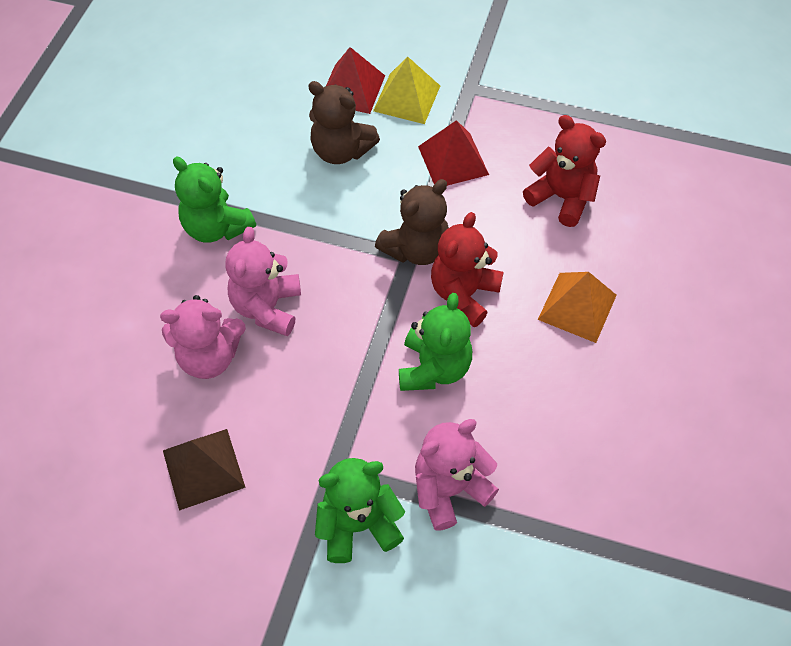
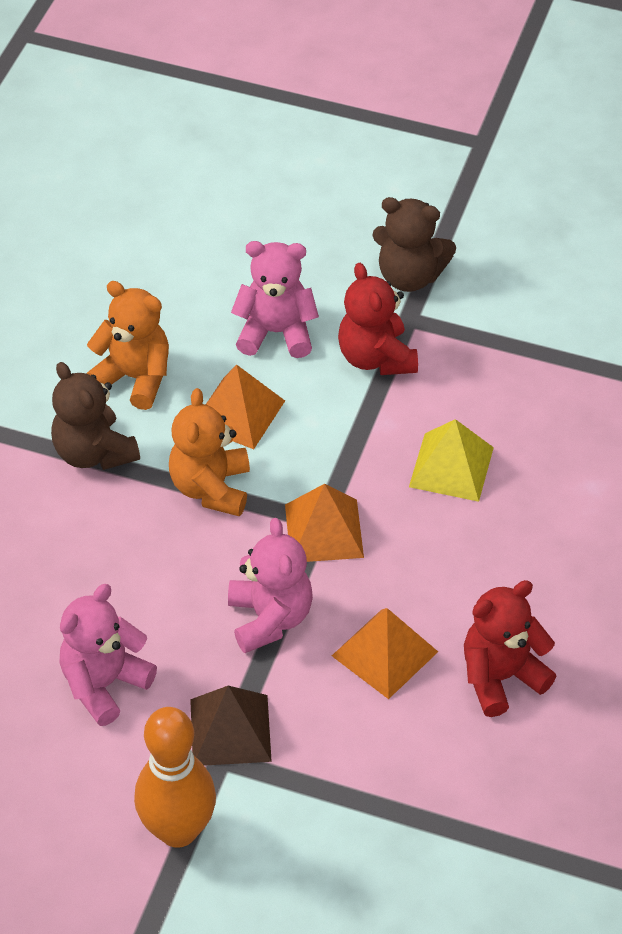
green teddy bear: 3 -> 0
orange bowling pin: 0 -> 1
orange pyramid: 1 -> 3
orange teddy bear: 0 -> 2
red pyramid: 2 -> 0

